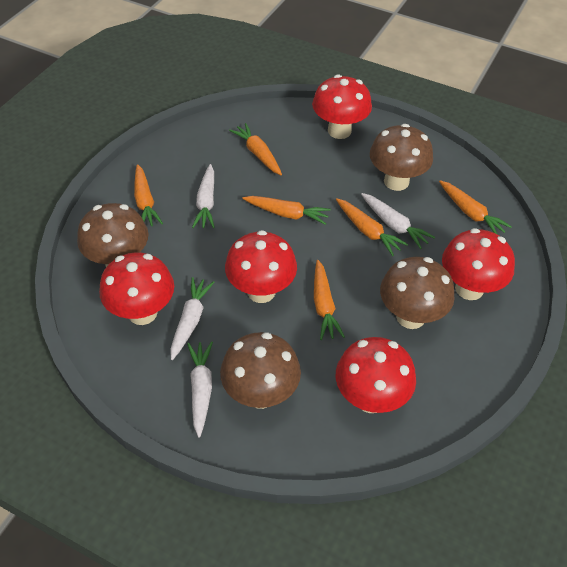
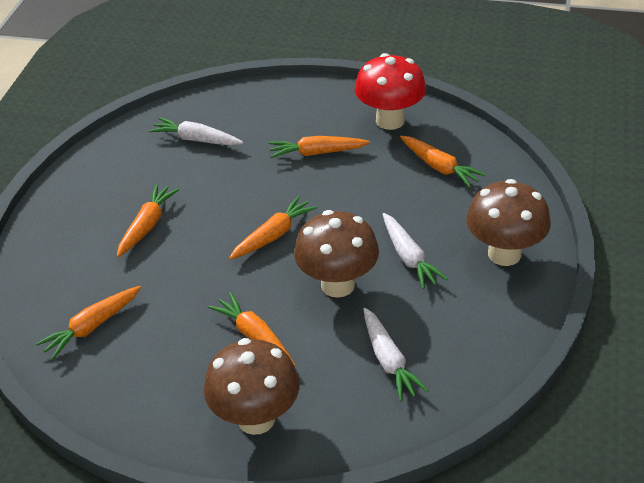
brown mushroom: 4 -> 3
red mushroom: 5 -> 1
white carrot: 4 -> 3

